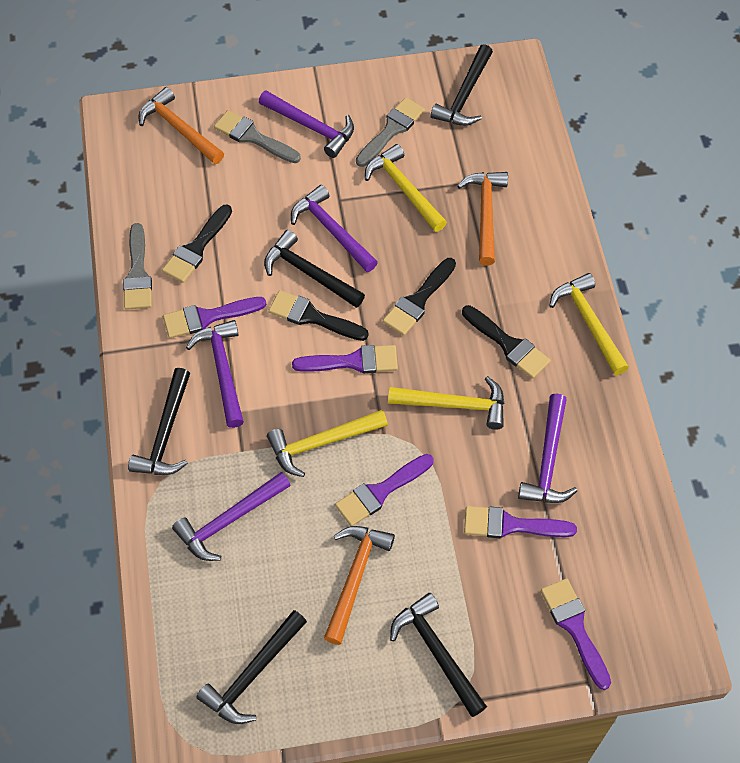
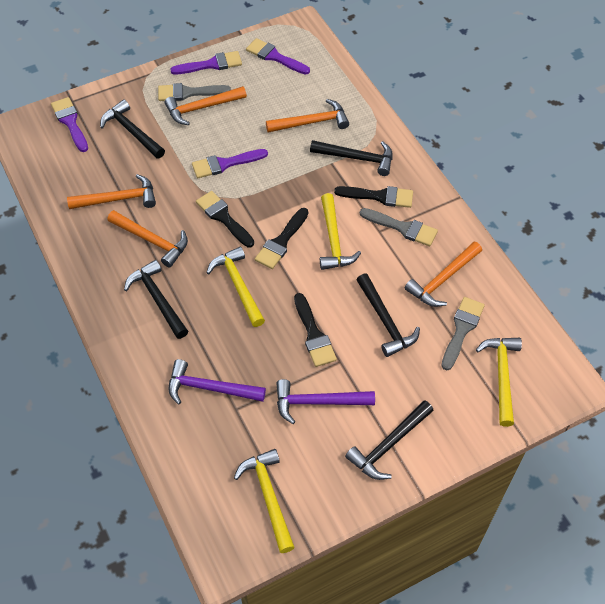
orange hammer: 3 -> 5
purple brush: 5 -> 4
purple hammer: 5 -> 2

